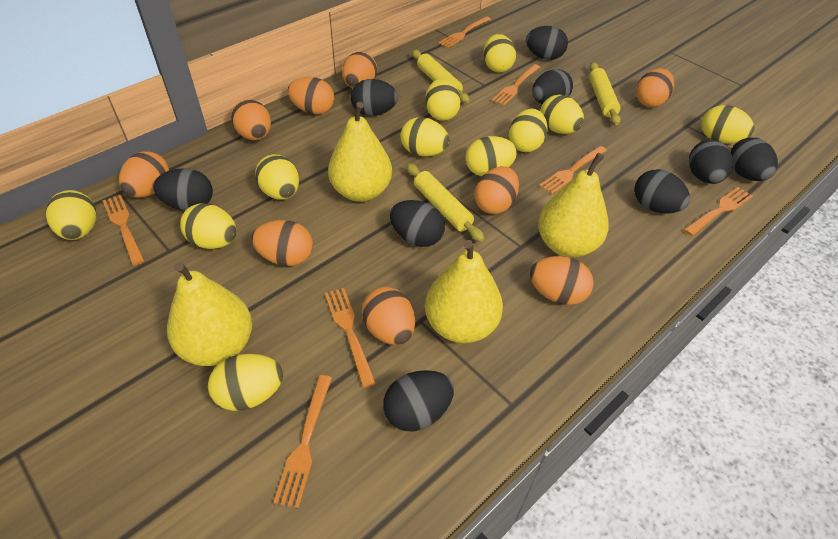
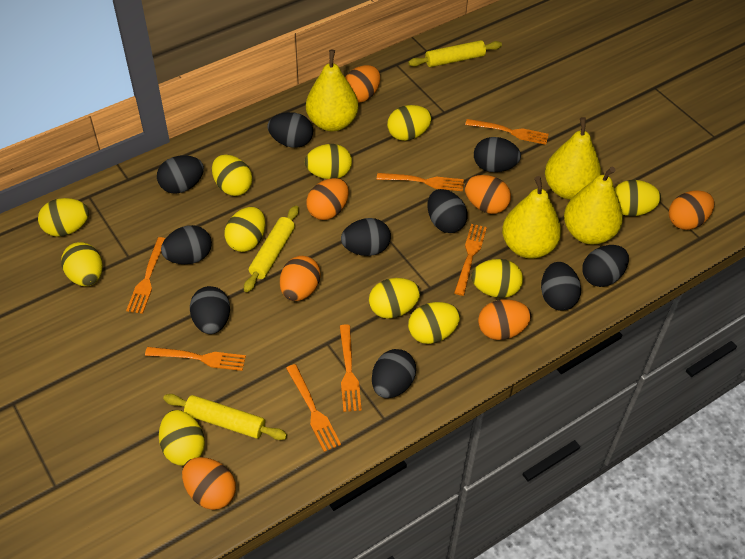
black egg: 9 -> 10
orange egg: 9 -> 7

